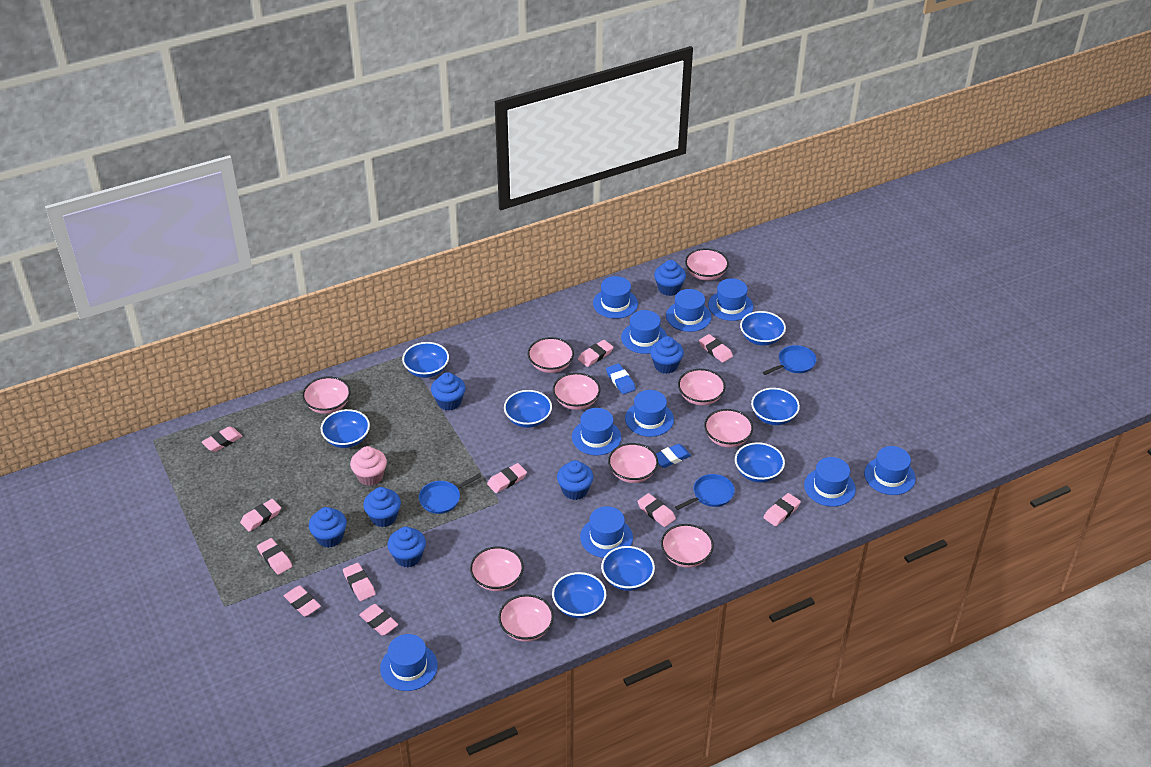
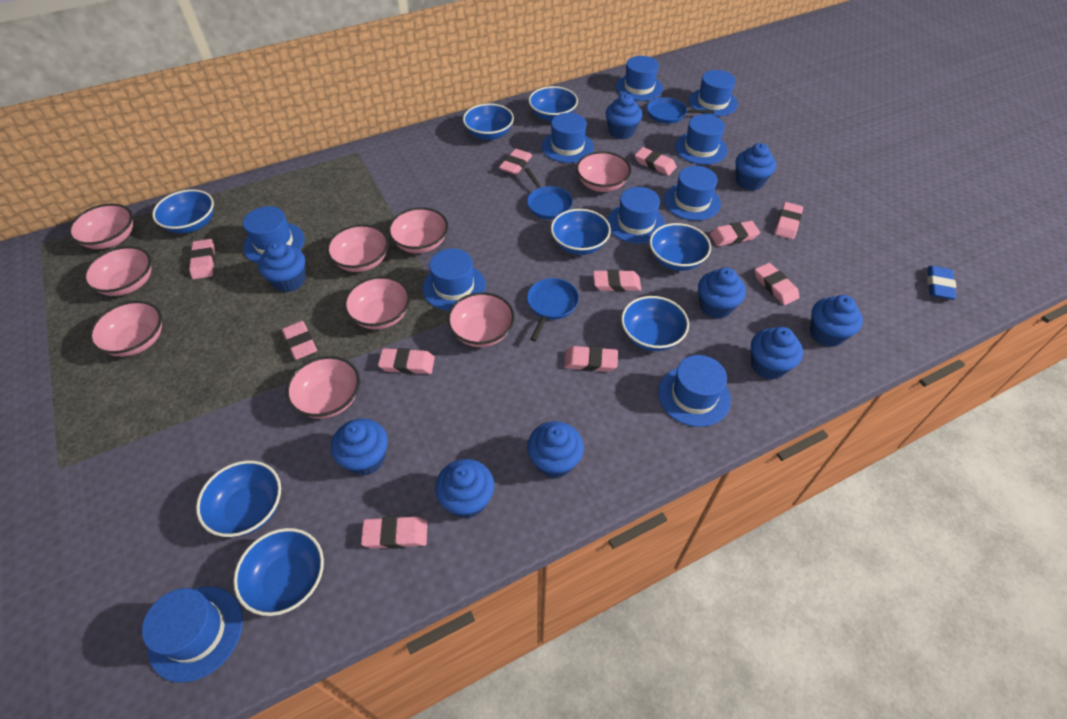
blue cupcake: 7 -> 9
blue eraser: 2 -> 1
pink bowl: 10 -> 9
pink cupcake: 1 -> 0

